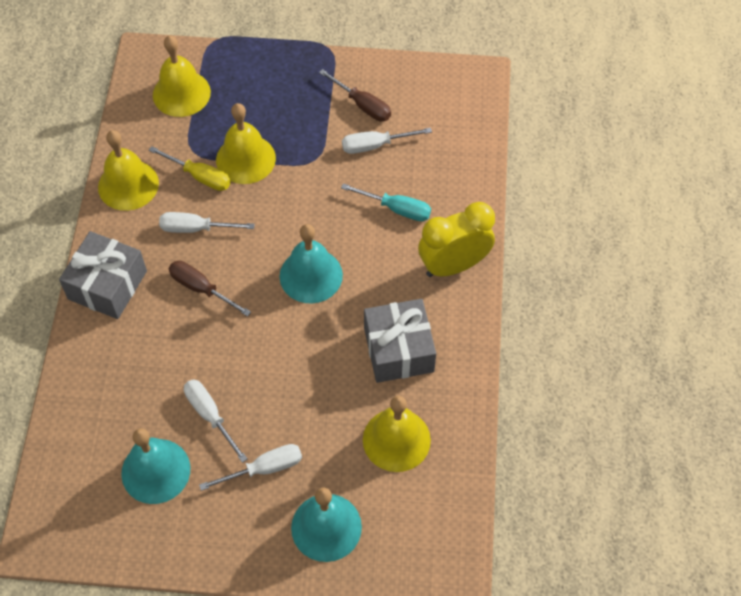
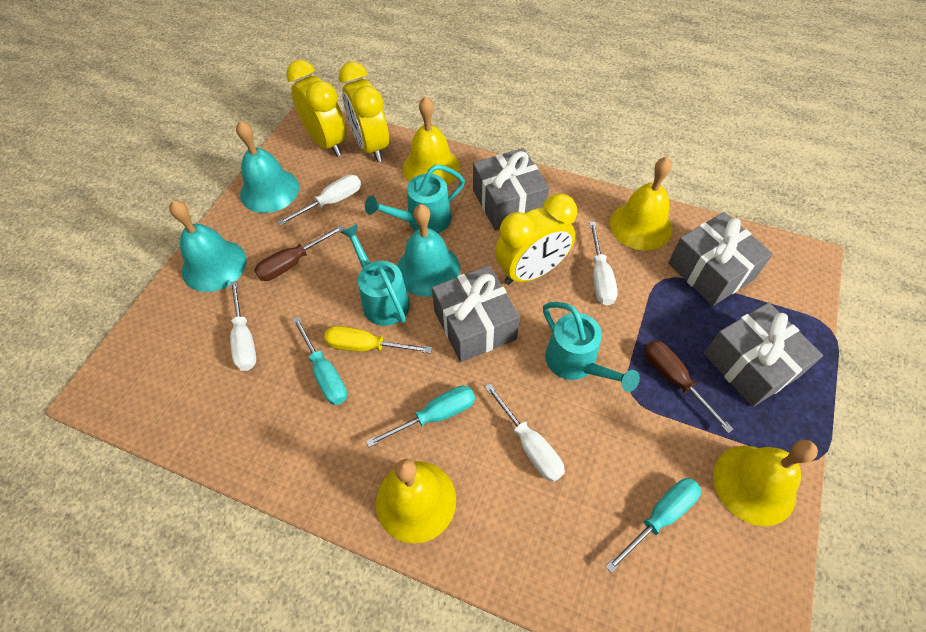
grey gift: 2 -> 4
turquoise screwdriver: 1 -> 3
turquoise watering can: 0 -> 3
yellow clock: 1 -> 3

